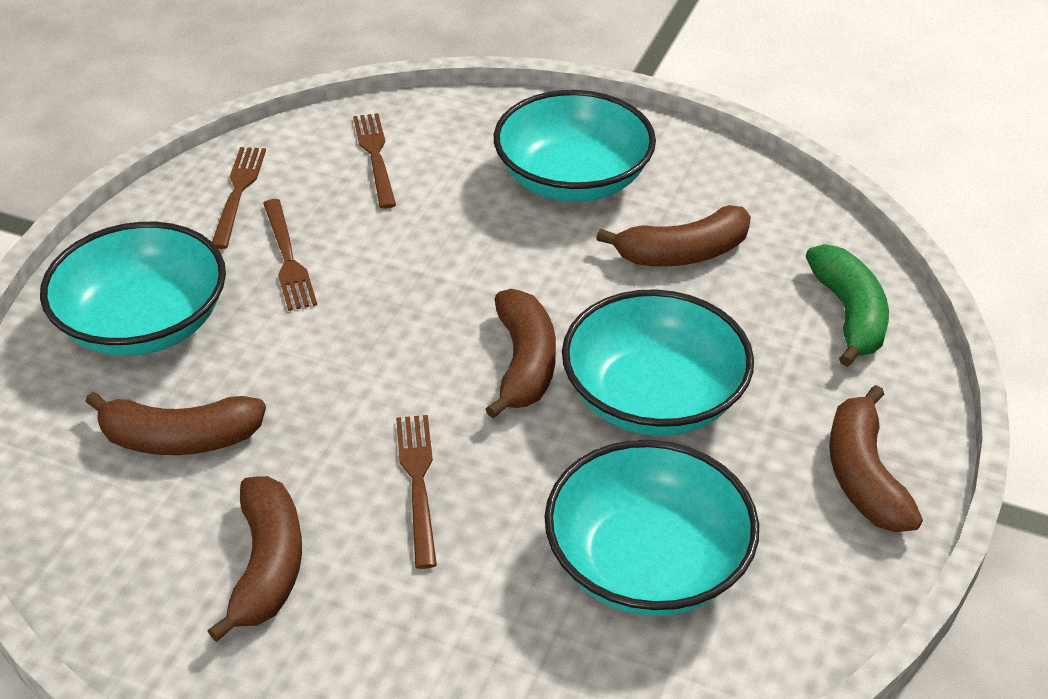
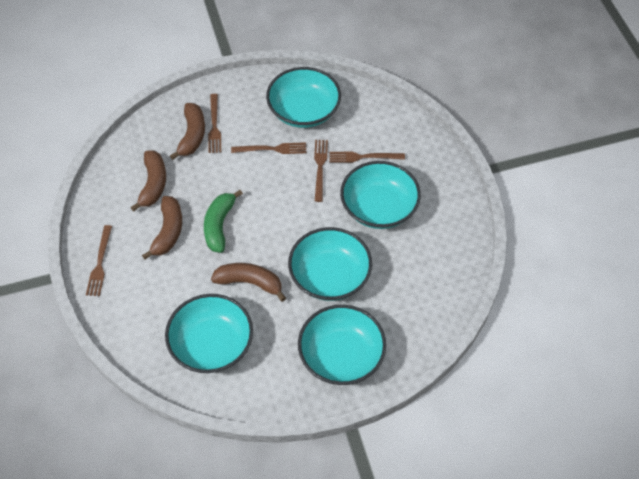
brown banana: 5 -> 4
brown fork: 4 -> 5
turquoise bowl: 4 -> 5

